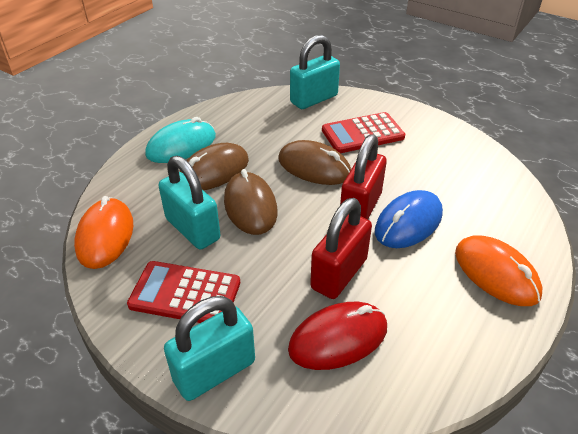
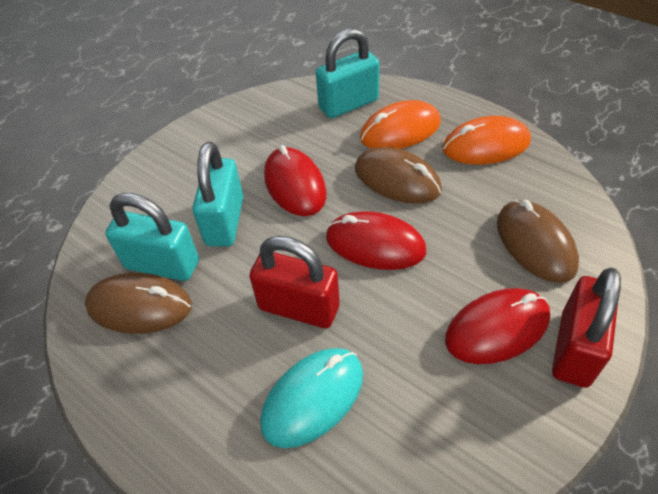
blue mouse: 1 -> 0
red calculator: 2 -> 0
red mouse: 1 -> 3

